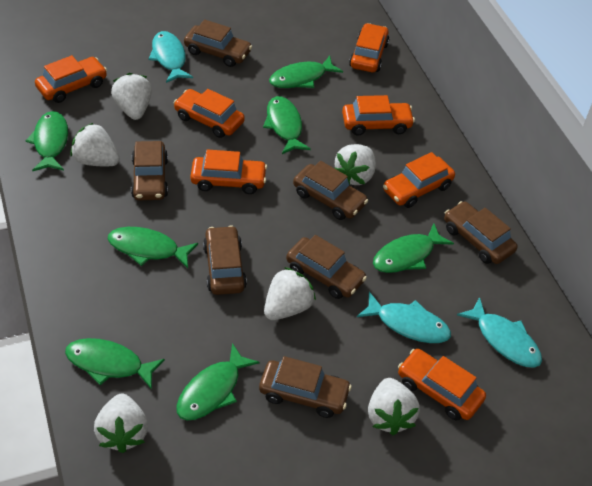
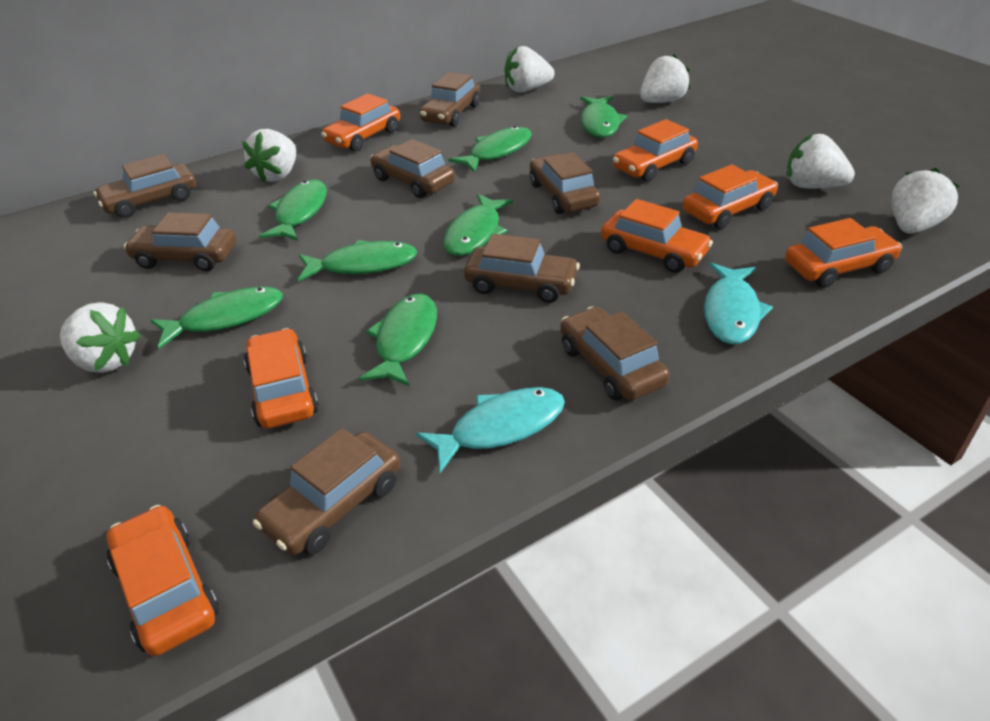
brown car: 7 -> 8
turquoise fish: 3 -> 2

